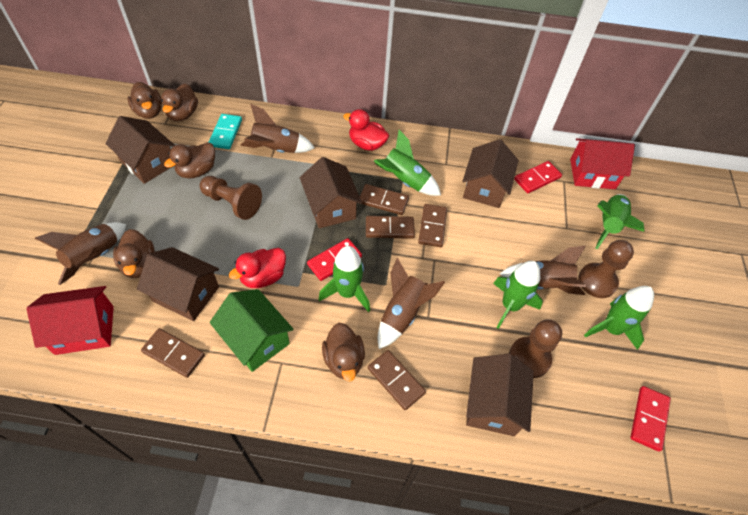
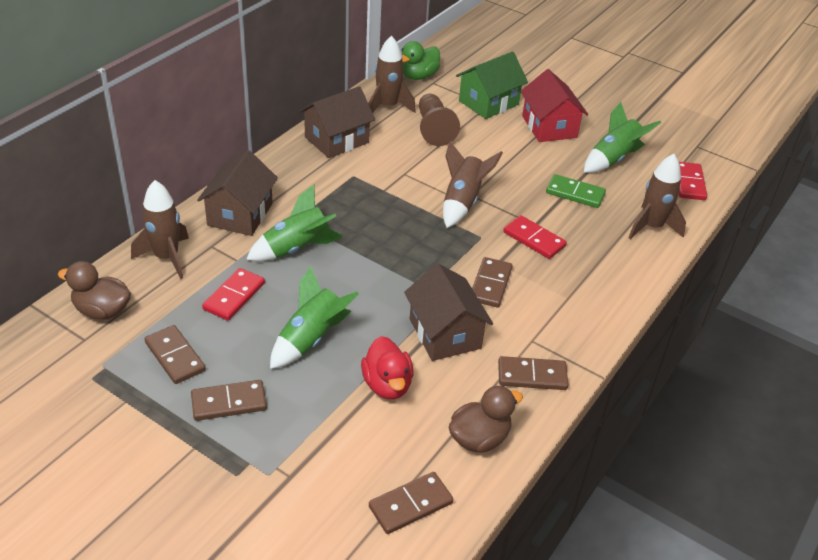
brown duck: 5 -> 2
brown house: 5 -> 3
brown pawn: 3 -> 1
green domino: 0 -> 1
green duck: 0 -> 1
green rocket: 5 -> 3
red duck: 2 -> 1
red house: 2 -> 1
turquoise domino: 1 -> 0

